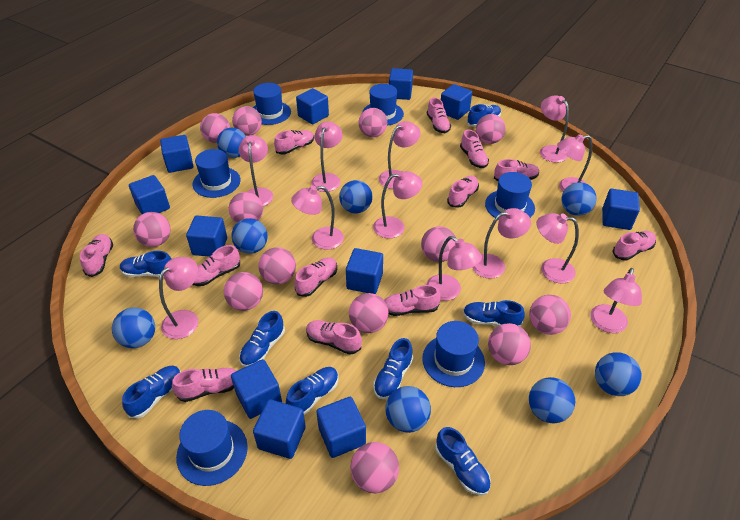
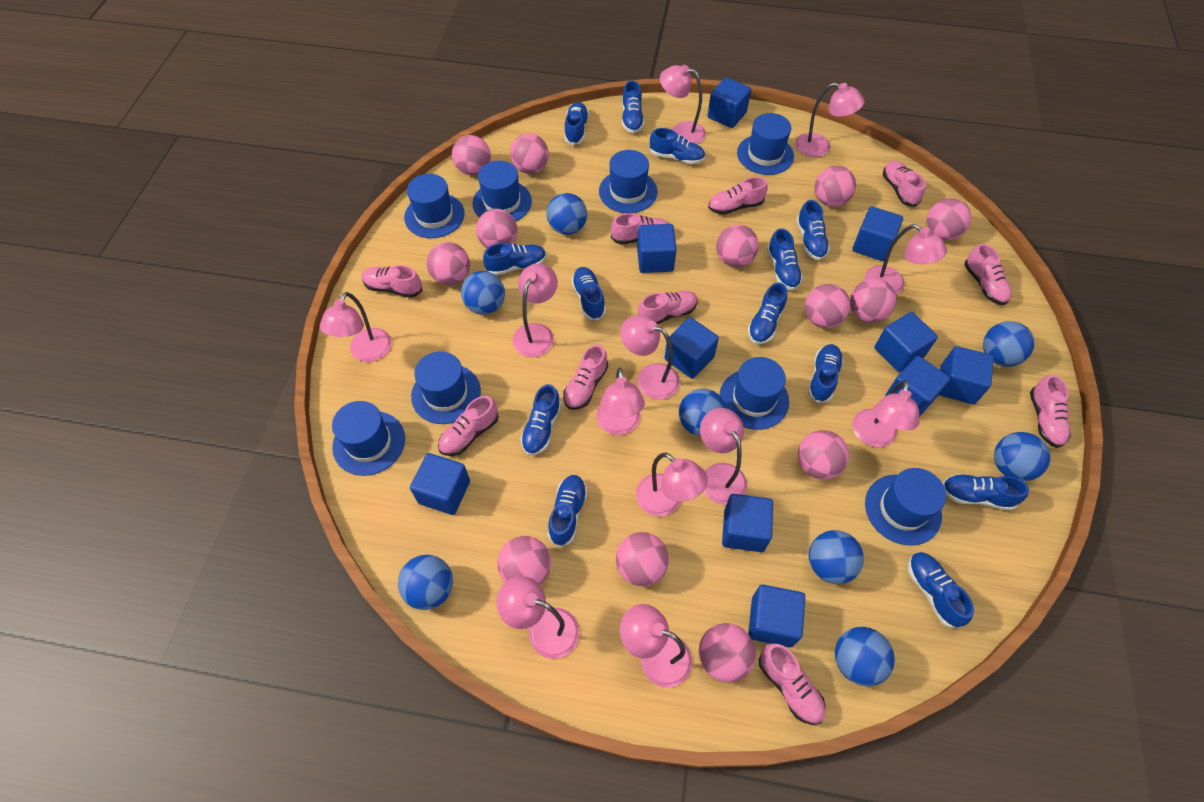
blue cube: 11 -> 10
blue hat: 6 -> 8
blue shoe: 8 -> 13
pink shoe: 12 -> 10

